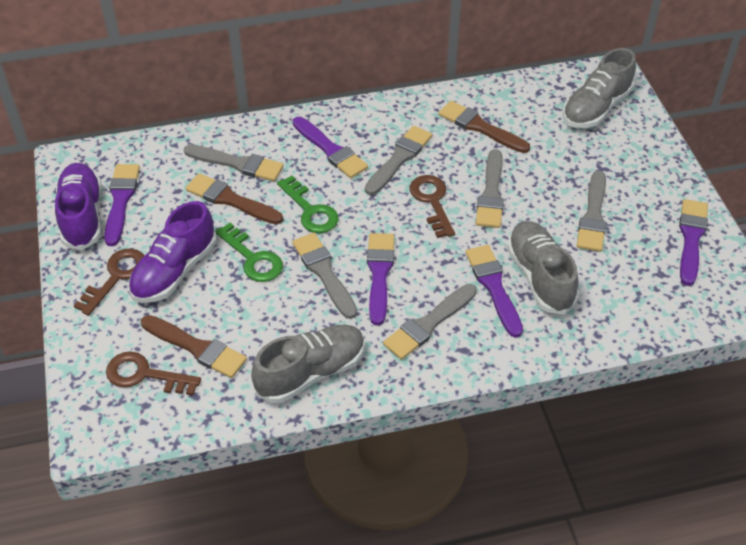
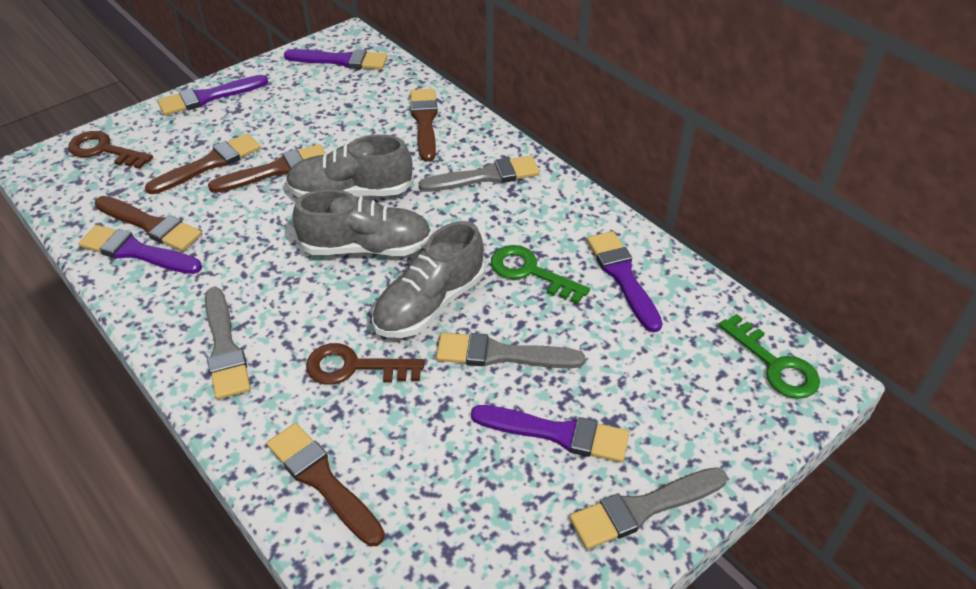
brown brush: 3 -> 5
brown key: 3 -> 2
grey brush: 6 -> 4
purple shoe: 2 -> 0

